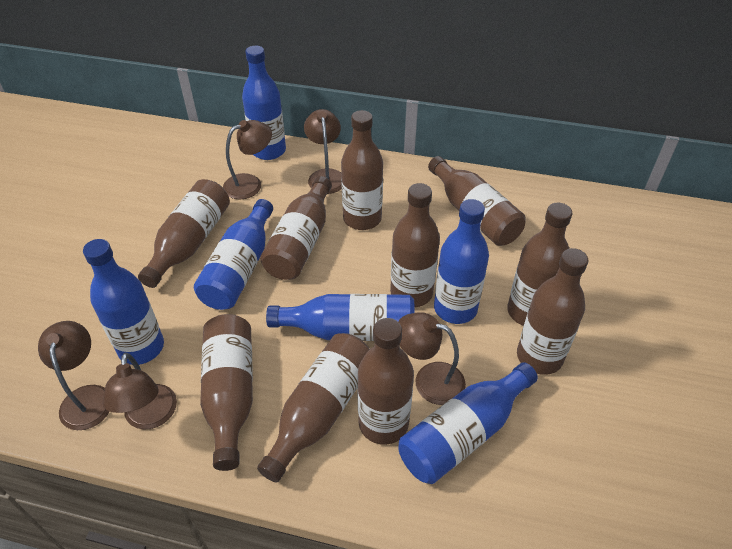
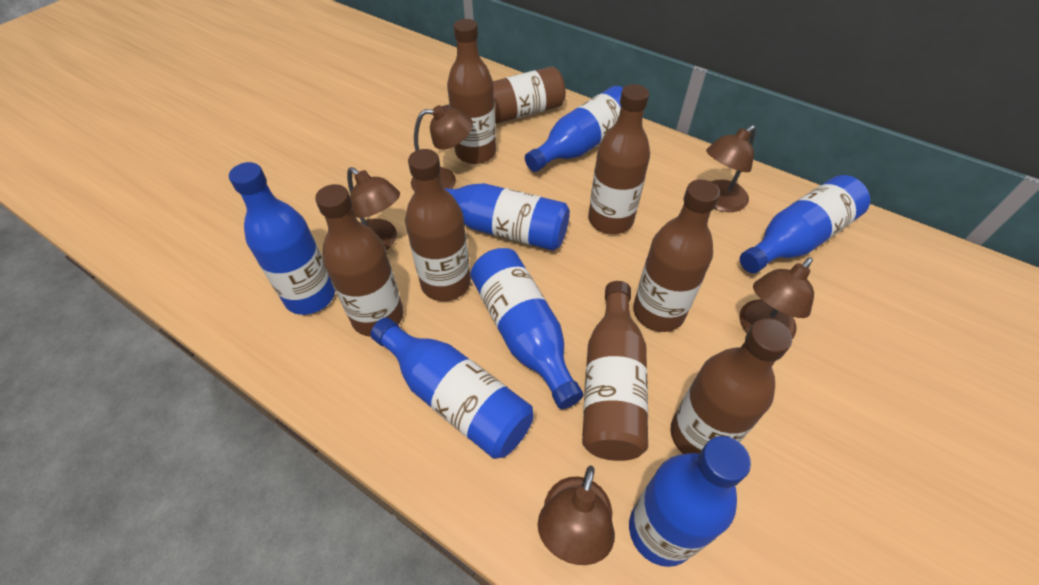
blue bottle: 6 -> 7
brown bottle: 10 -> 8

